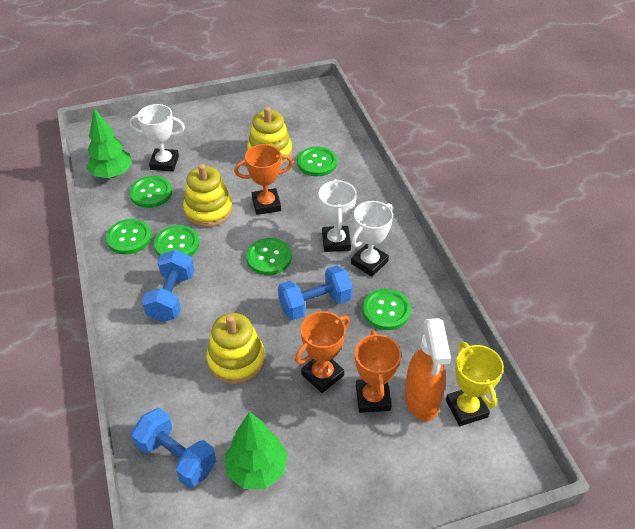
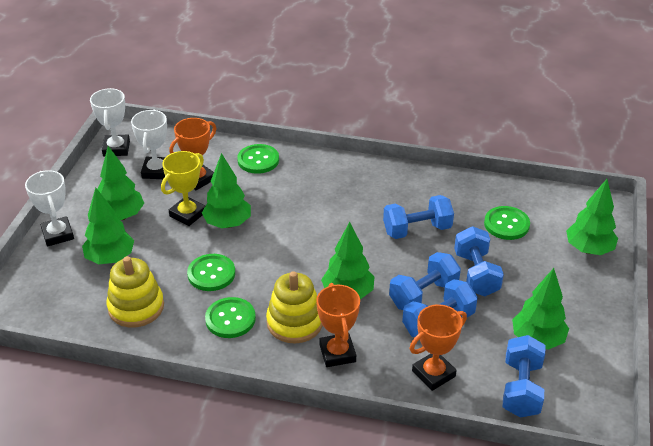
blue dumbbell: 3 -> 5
green button: 6 -> 4
green tree: 2 -> 6
orange spray bottle: 1 -> 0
yellow stacking toy: 3 -> 2

